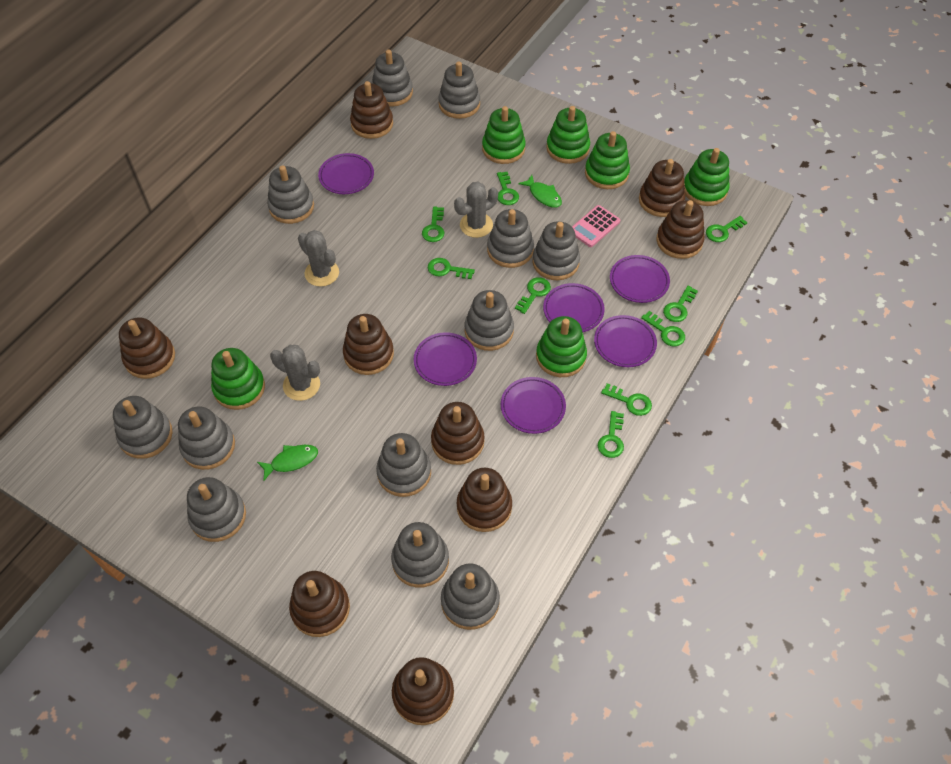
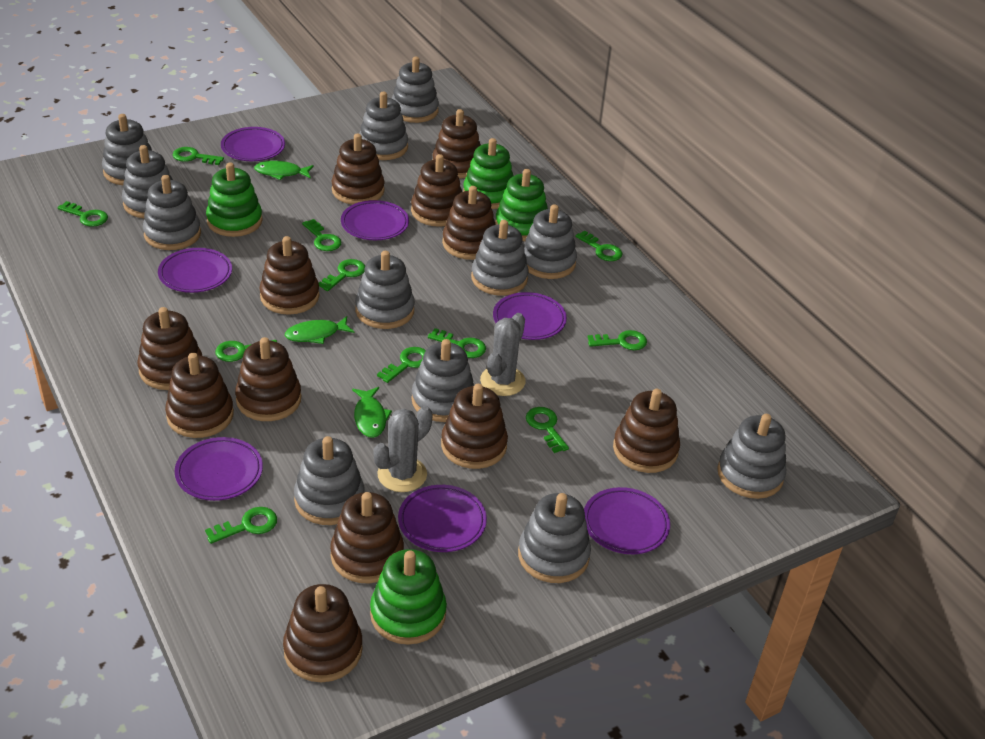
brown stacking toy: 9 -> 12
green fish: 2 -> 3
green key: 9 -> 11
green stacking toy: 6 -> 4
grey cactus: 3 -> 2
pink calculator: 1 -> 0
purple plate: 6 -> 7

